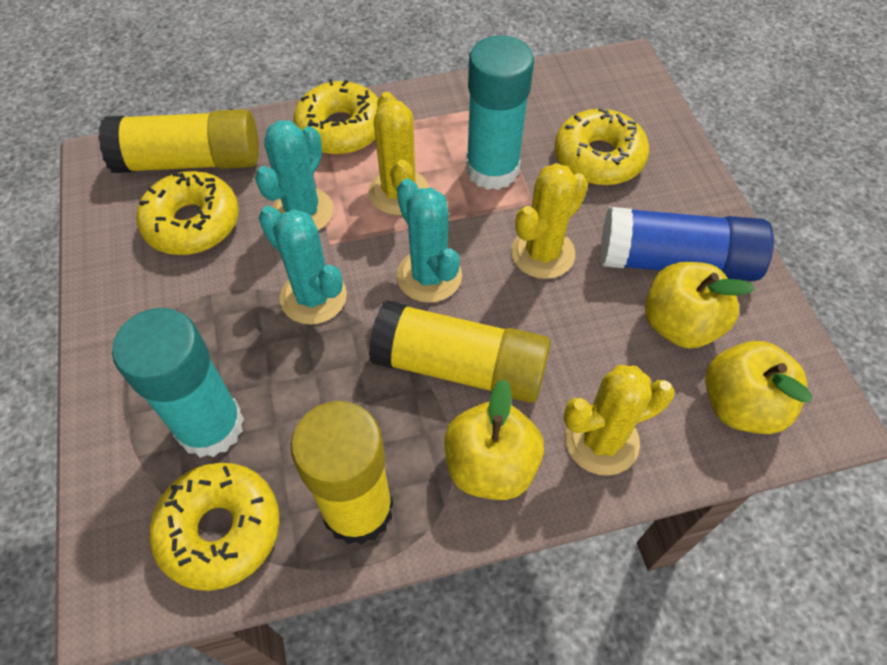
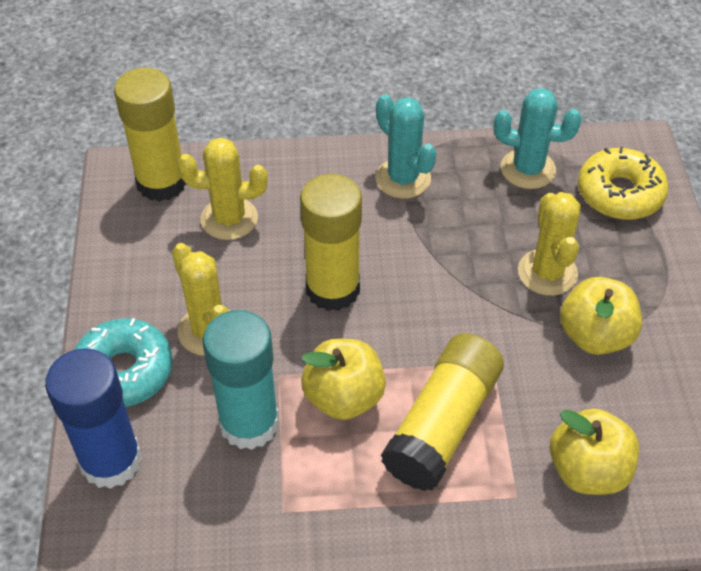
turquoise cactus: 3 -> 2
turquoise donut: 0 -> 1
turquoise glue stick: 2 -> 1
yellow donut: 4 -> 1

